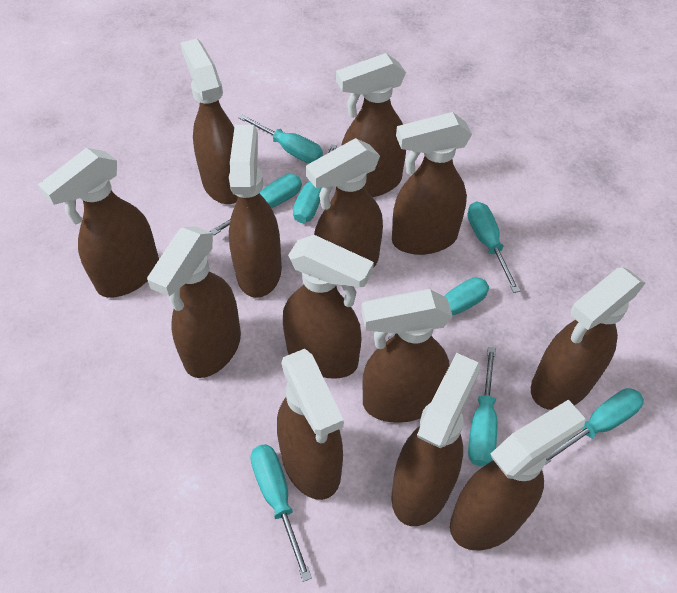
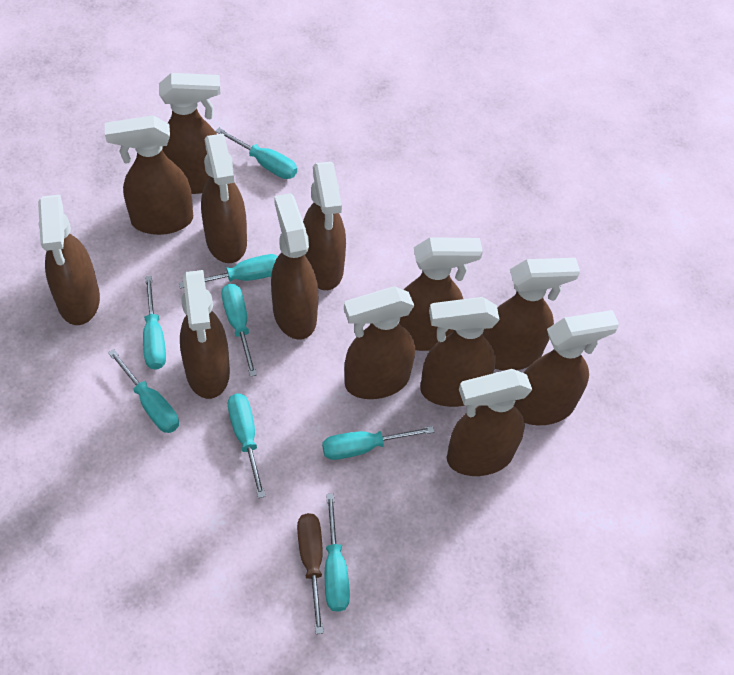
brown screwdriver: 0 -> 1

